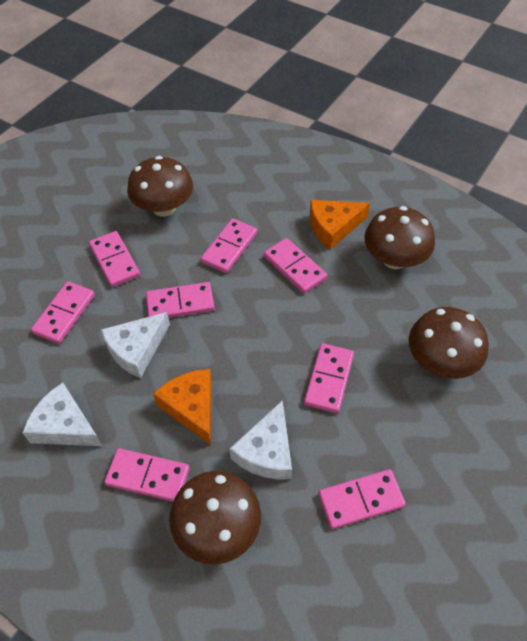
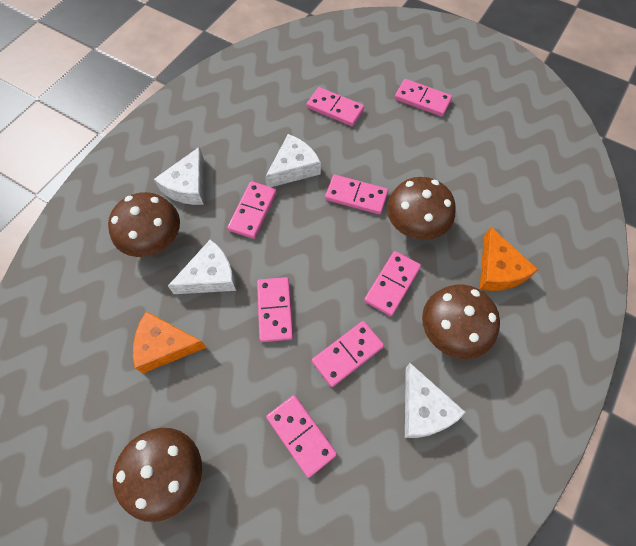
white cheese: 3 -> 4

